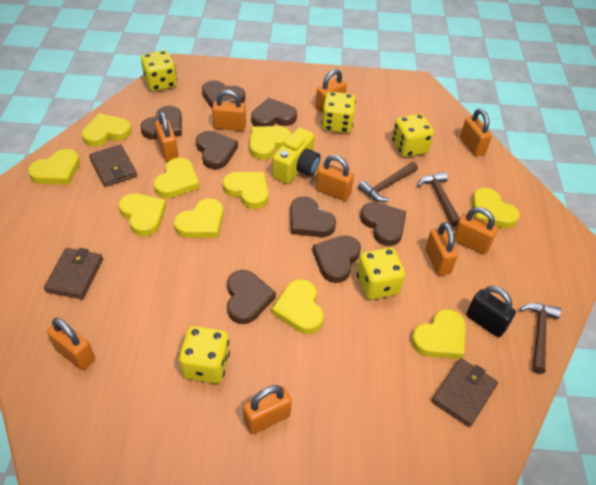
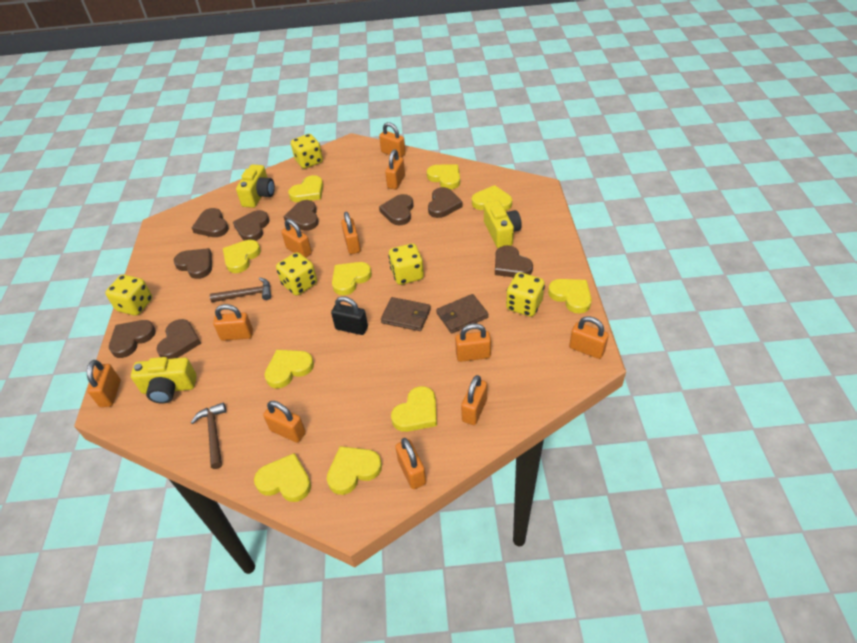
brown hammer: 3 -> 2
brown heart: 8 -> 9
brown wallet: 3 -> 2
orange padlock: 9 -> 11
yellow camera: 1 -> 3

